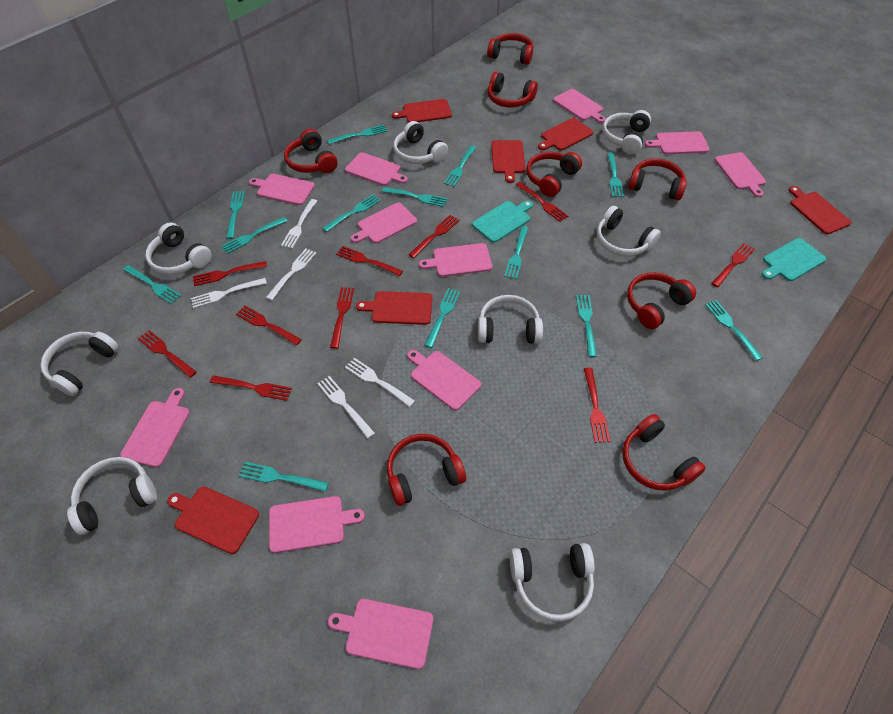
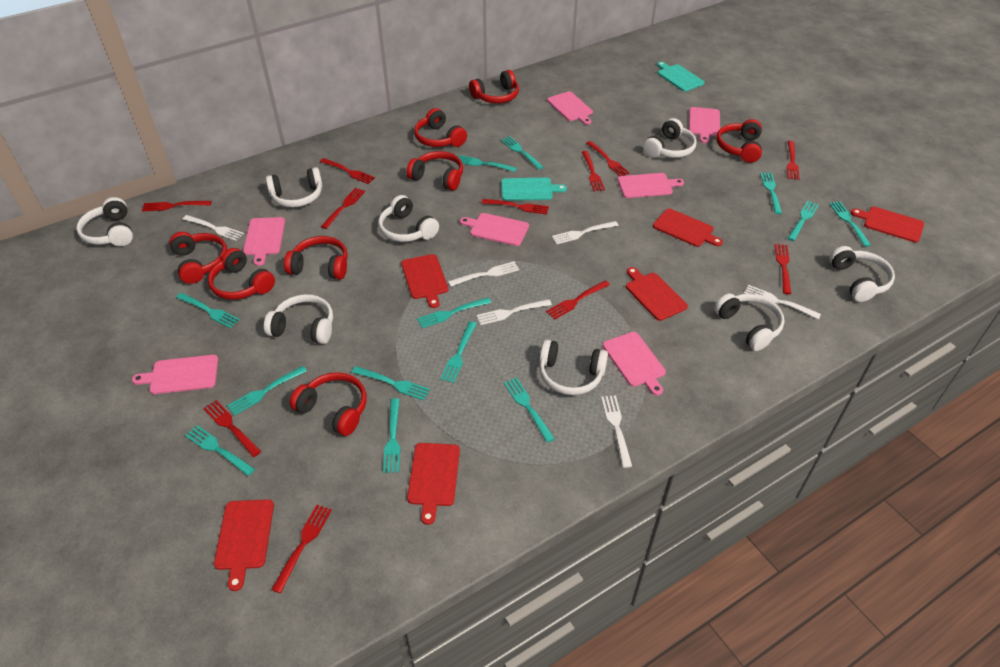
pink cutting board: 11 -> 7
red fork: 10 -> 11
white fork: 5 -> 6

